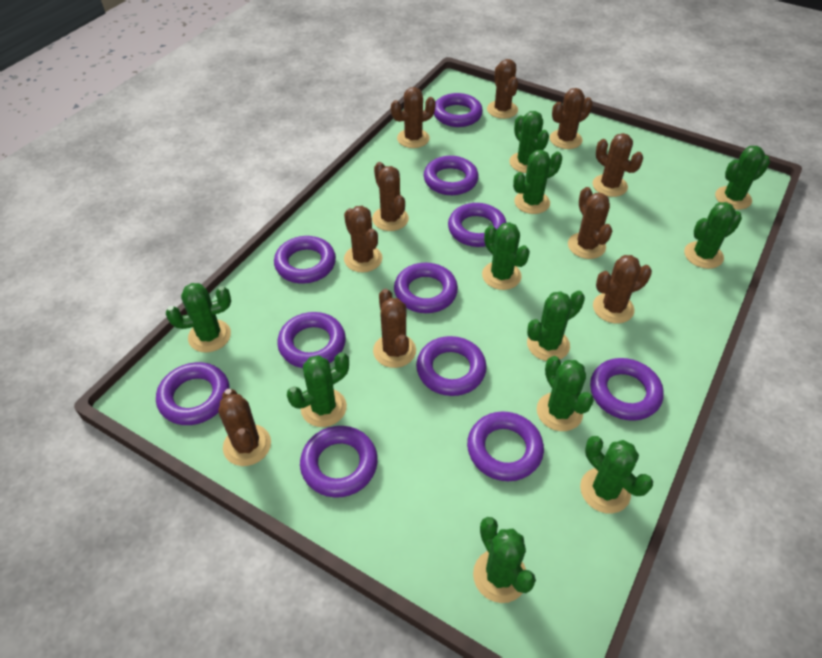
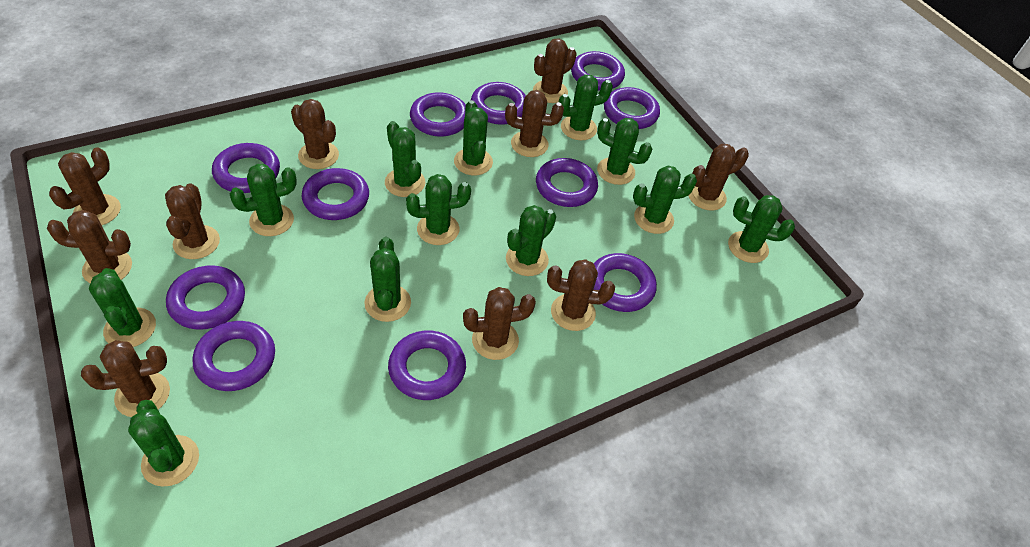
green cactus: 11 -> 12

